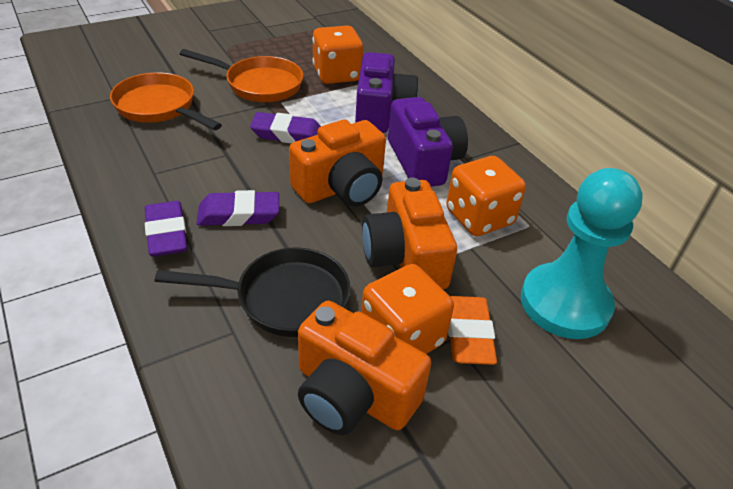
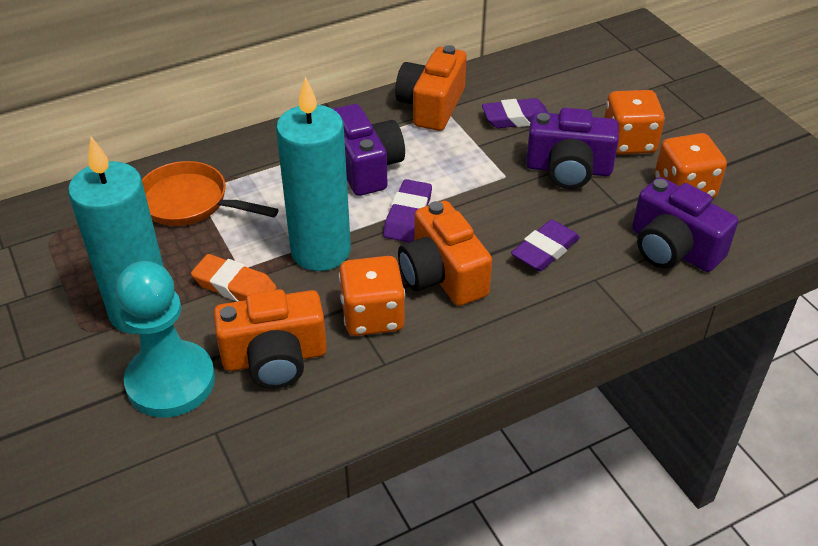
black pan: 1 -> 0
orange pan: 2 -> 1
purple camera: 2 -> 3
turquoise candle: 0 -> 2

